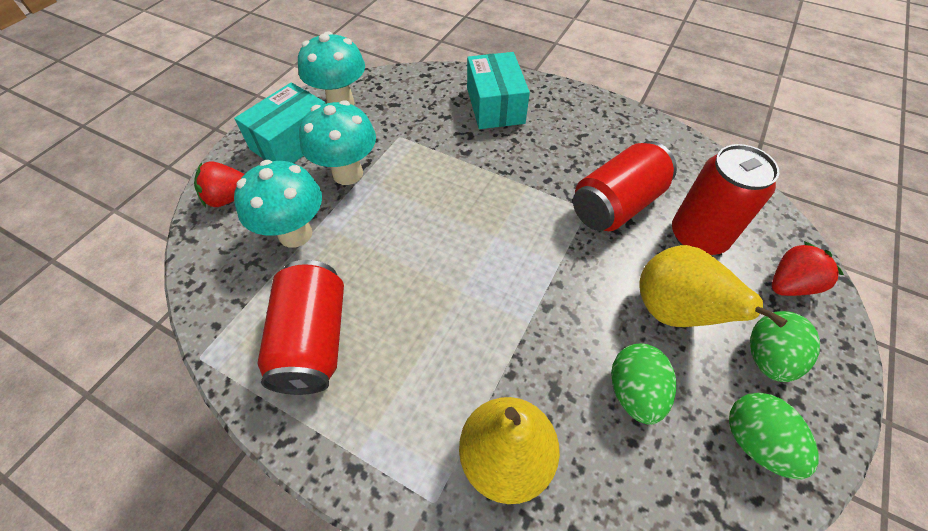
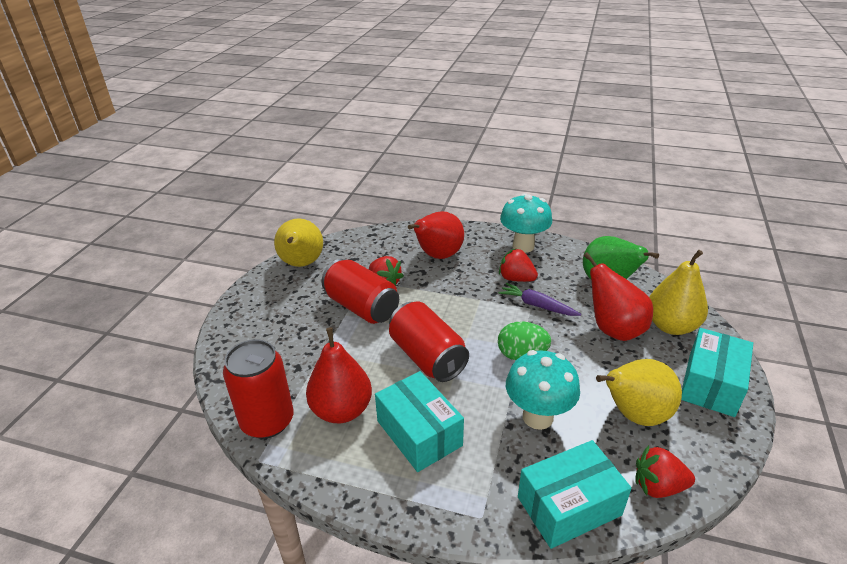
green egg: 3 -> 1
green pear: 0 -> 1
purple carrot: 0 -> 1
red pear: 0 -> 3
red strawberry: 2 -> 3
turquoise box: 2 -> 3
turquoise mushroom: 3 -> 2
yellow pear: 2 -> 3

